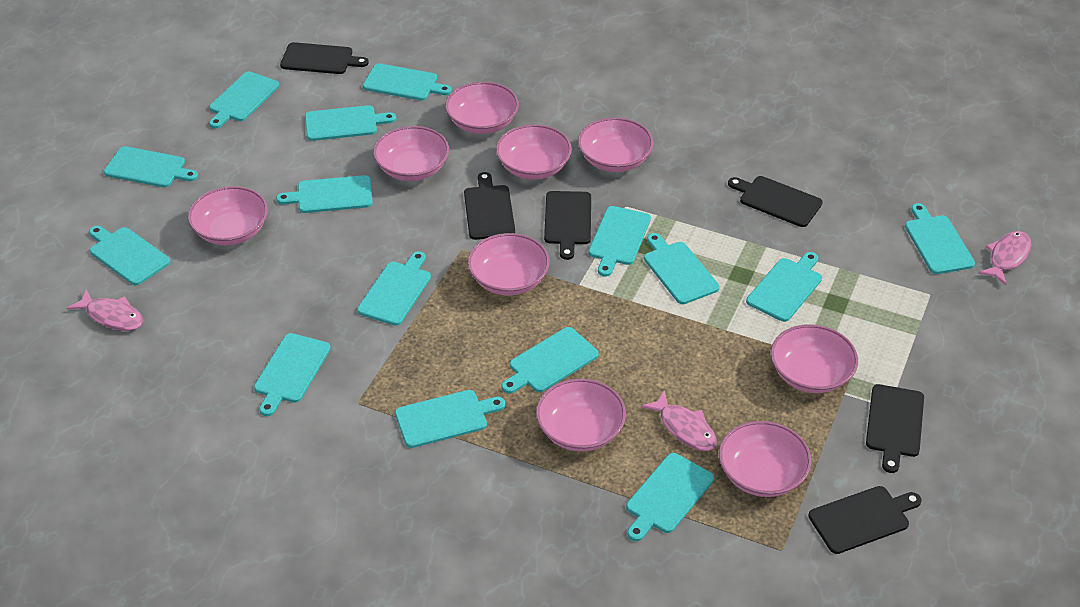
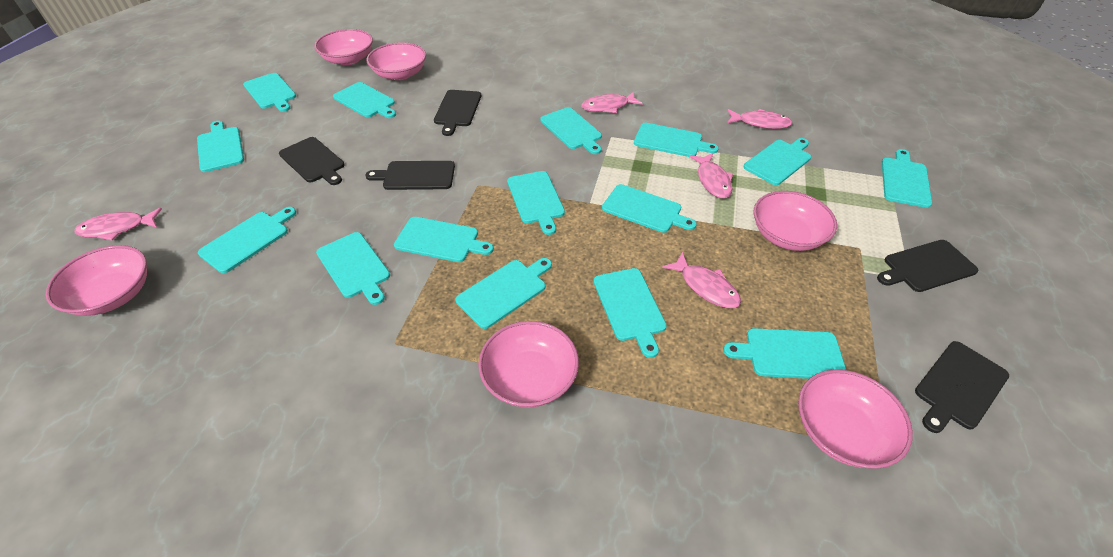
black cutting board: 6 -> 5
pink bowl: 9 -> 6
pink fish: 3 -> 5

